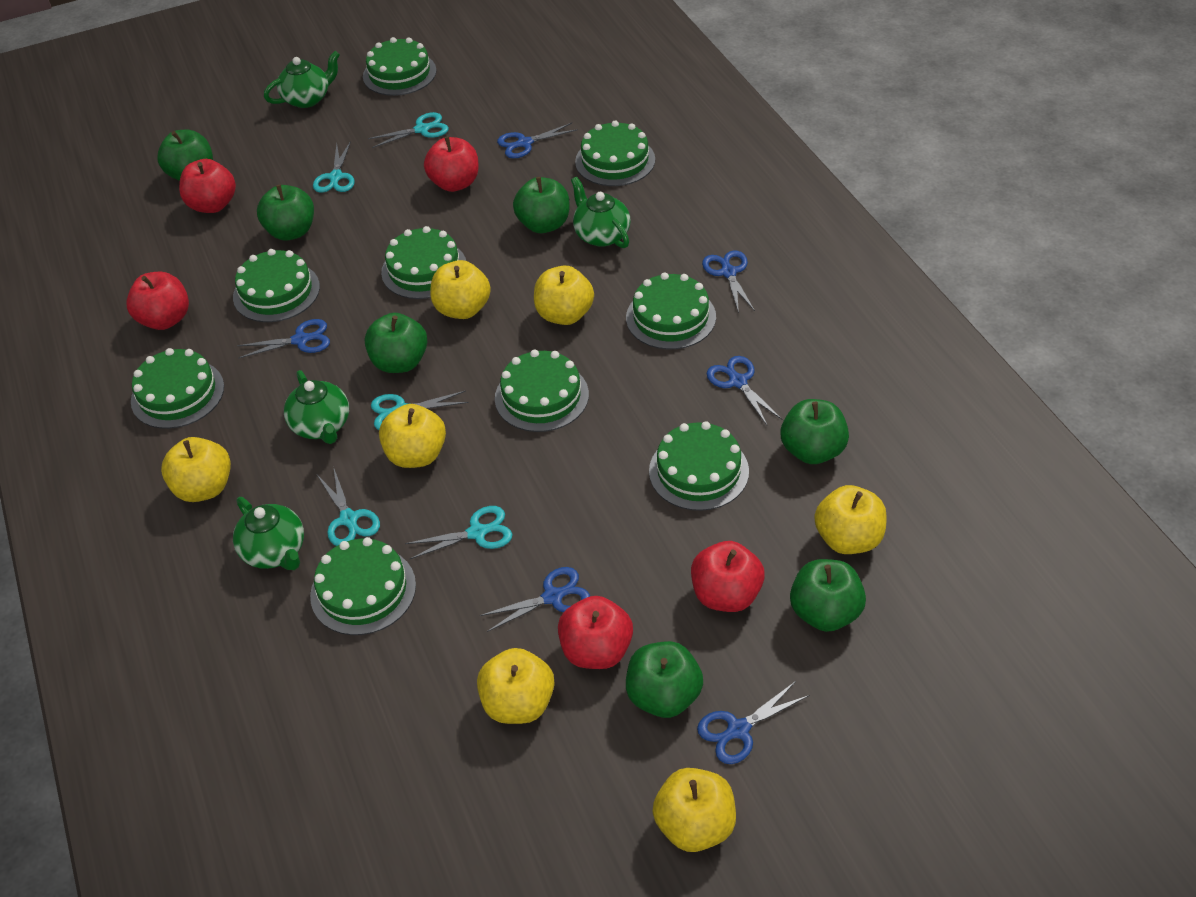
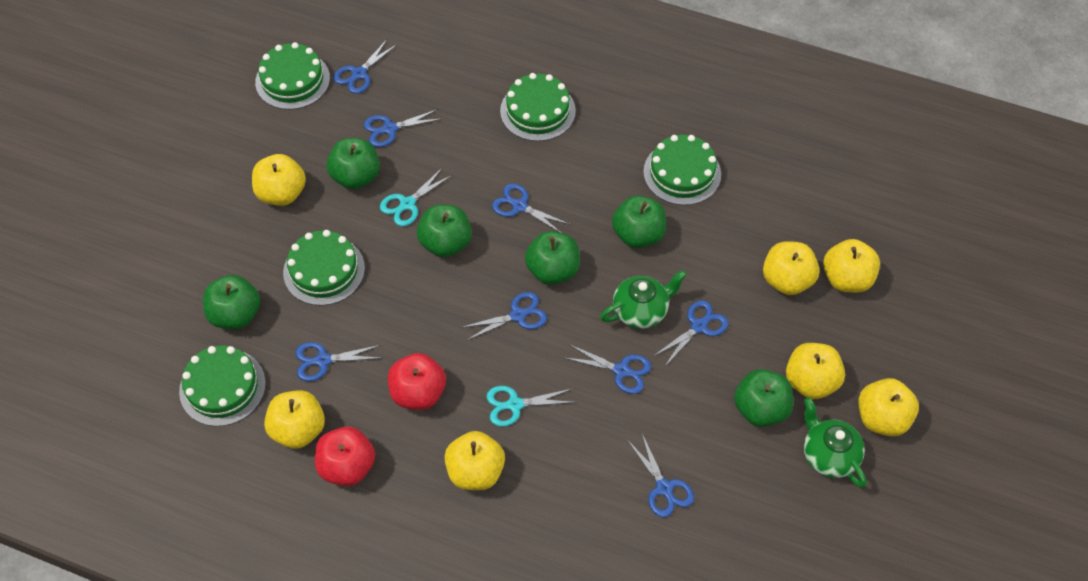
blue scissors: 6 -> 8
green apple: 7 -> 6
green cake: 9 -> 5
green teapot: 4 -> 2
red apple: 5 -> 2
turquoise scissors: 5 -> 2

